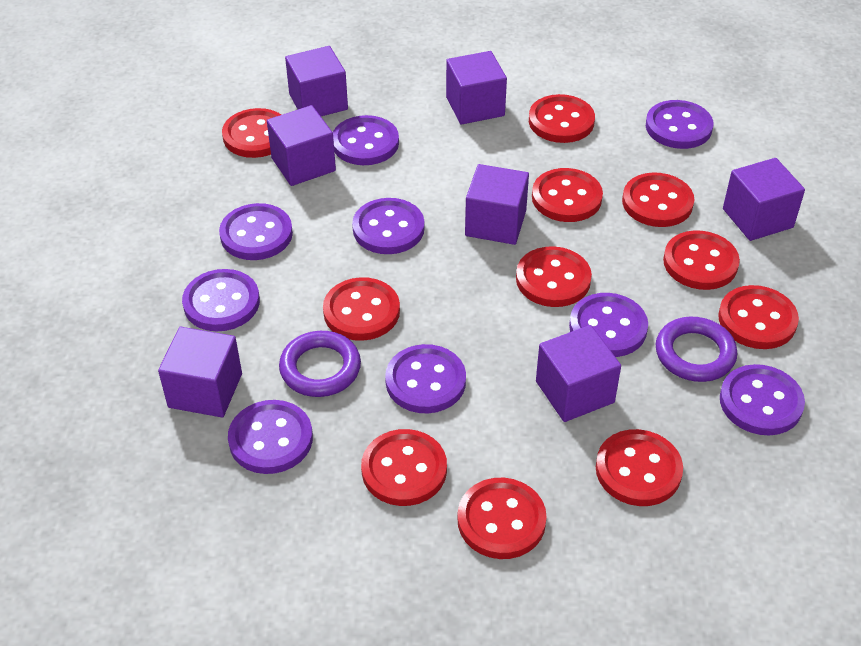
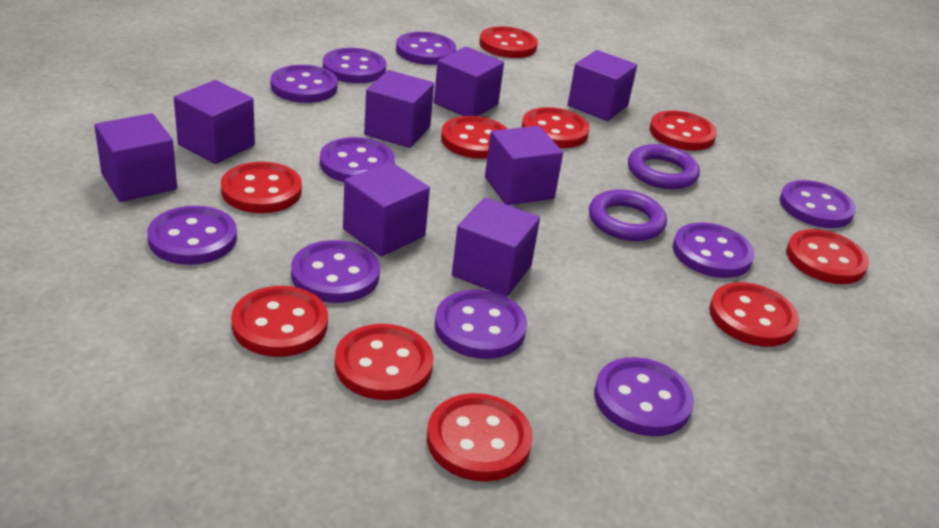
purple button: 9 -> 10
purple cube: 7 -> 8
red button: 11 -> 10

